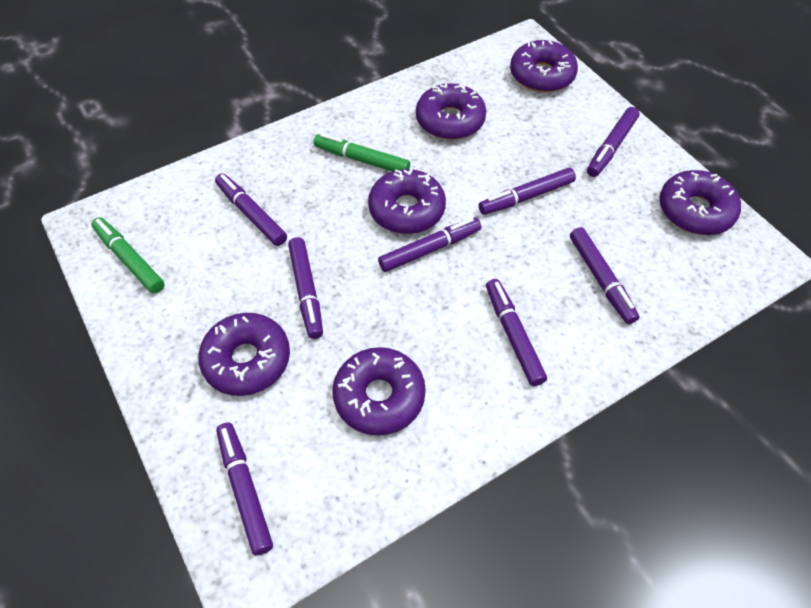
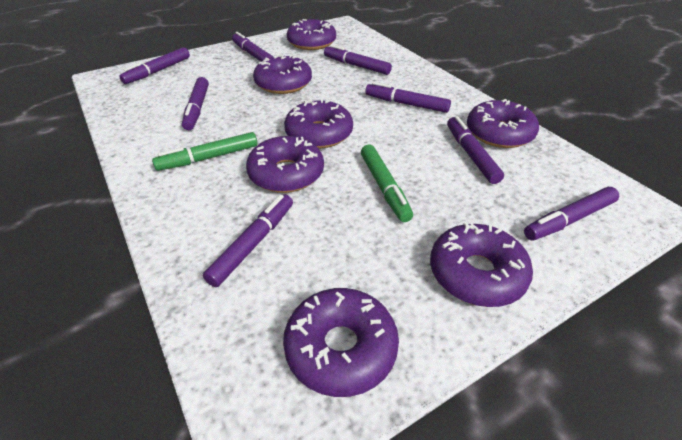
purple donut: 6 -> 7

